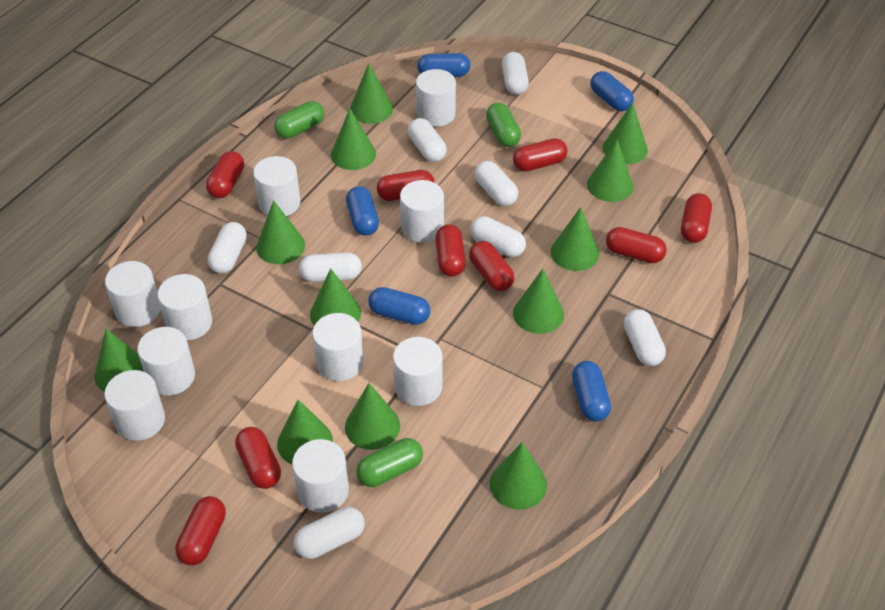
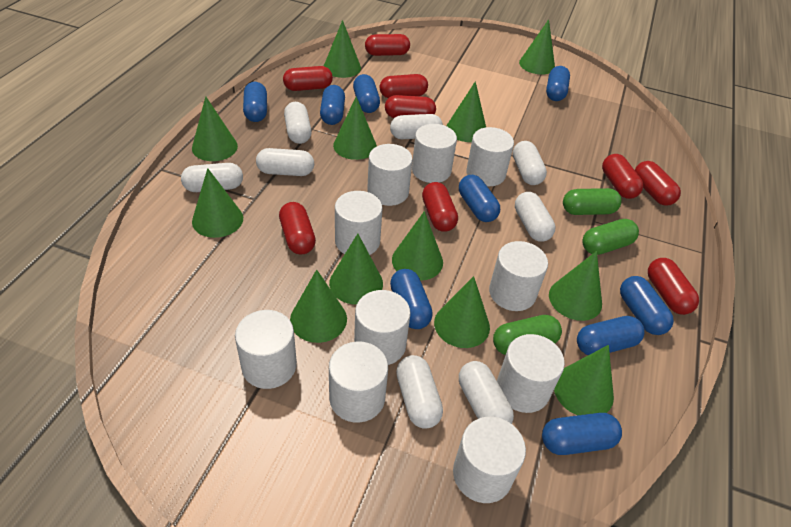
blue capsule: 5 -> 9

